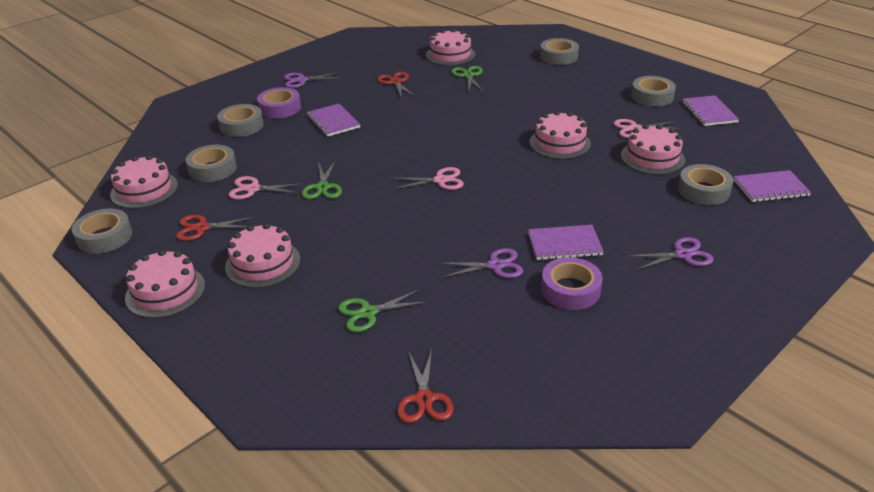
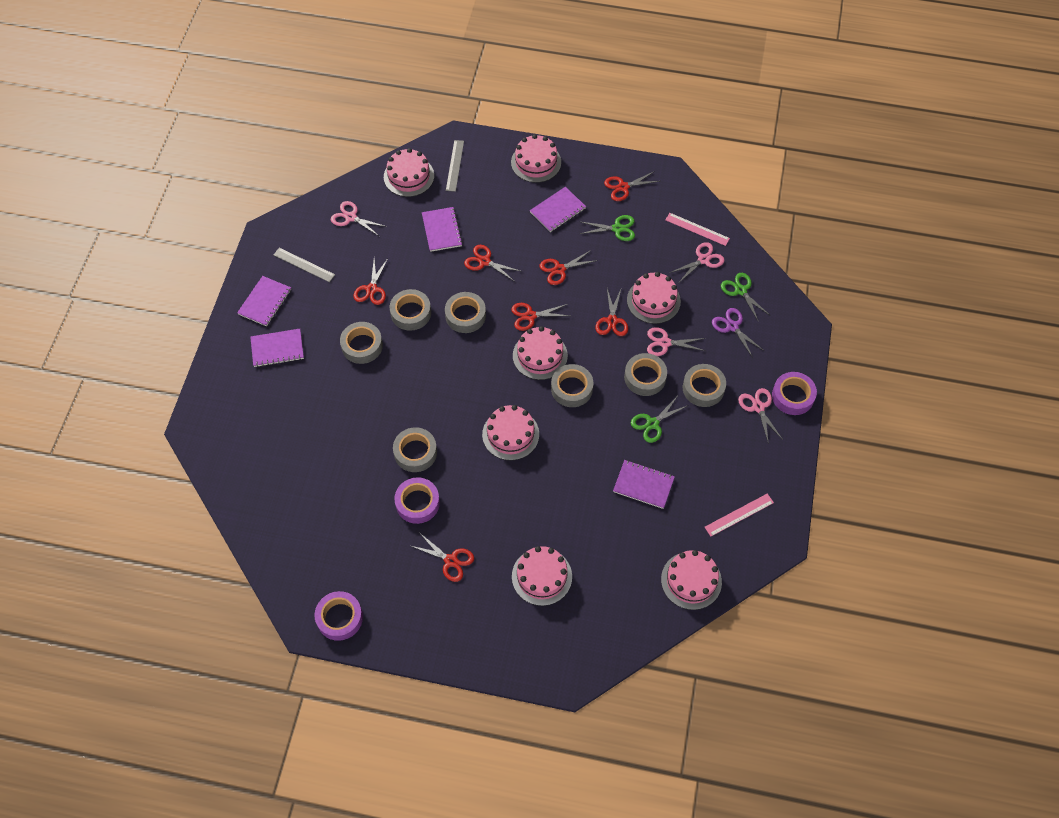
grey ruler: 0 -> 2
grey tape: 6 -> 7
pink cake: 6 -> 7
pink ruler: 0 -> 2
pink scissors: 3 -> 4
purple notebook: 4 -> 5
purple scissors: 3 -> 1
purple tape: 2 -> 3
red scissors: 3 -> 7

